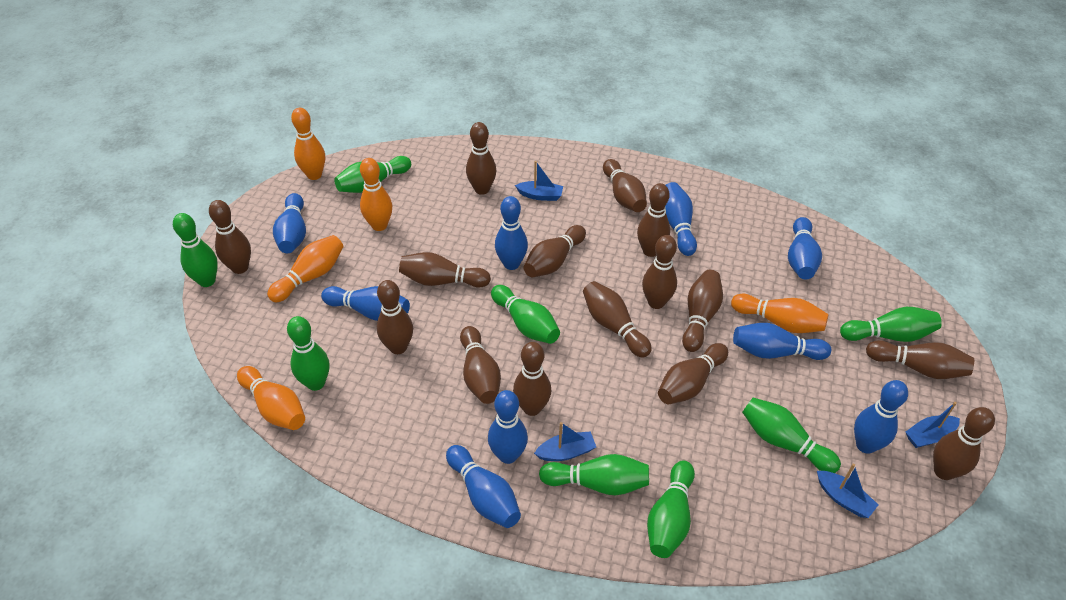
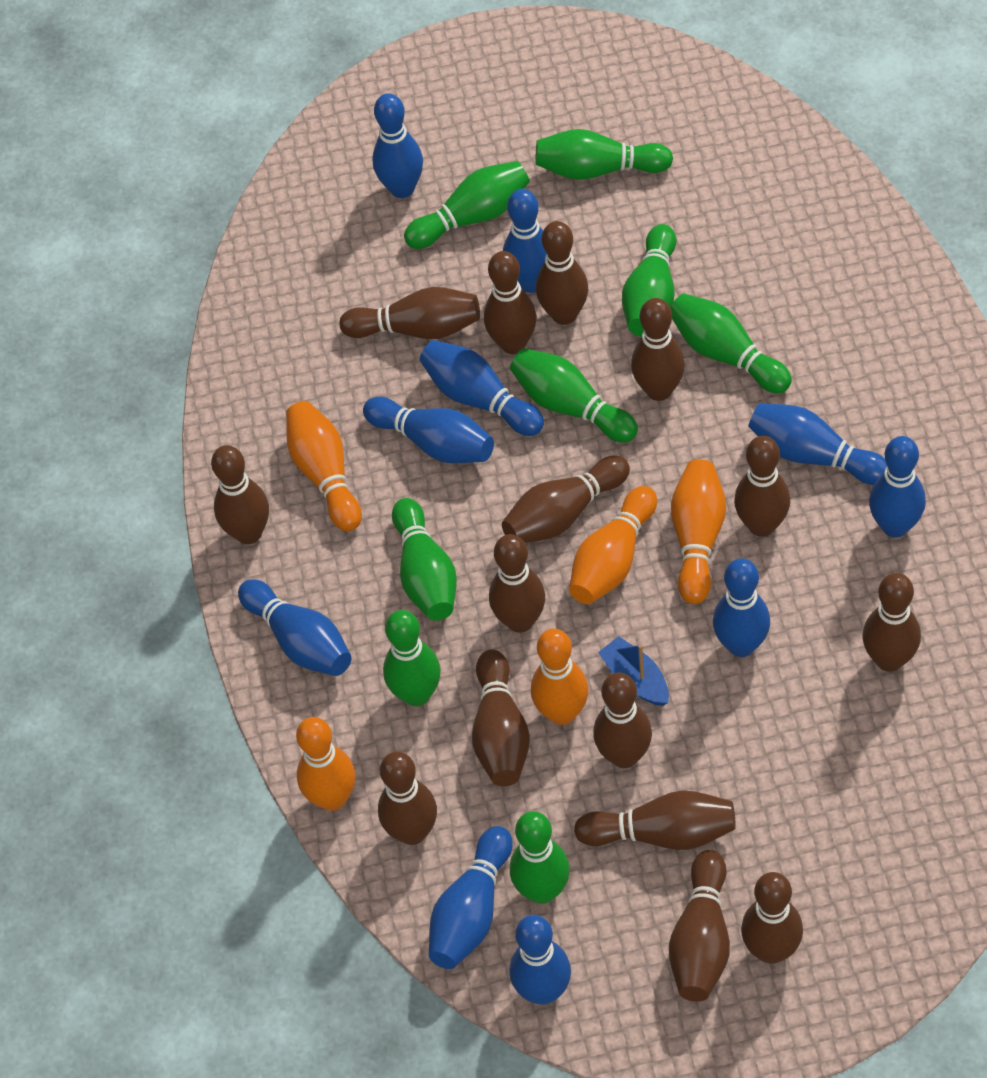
blue boat: 4 -> 1
blue bowling pin: 9 -> 10

